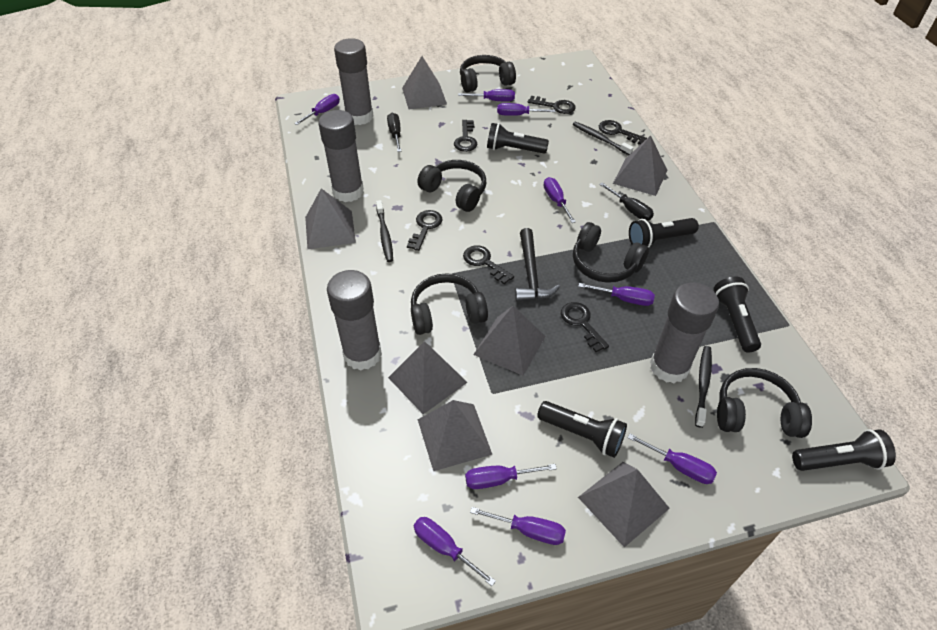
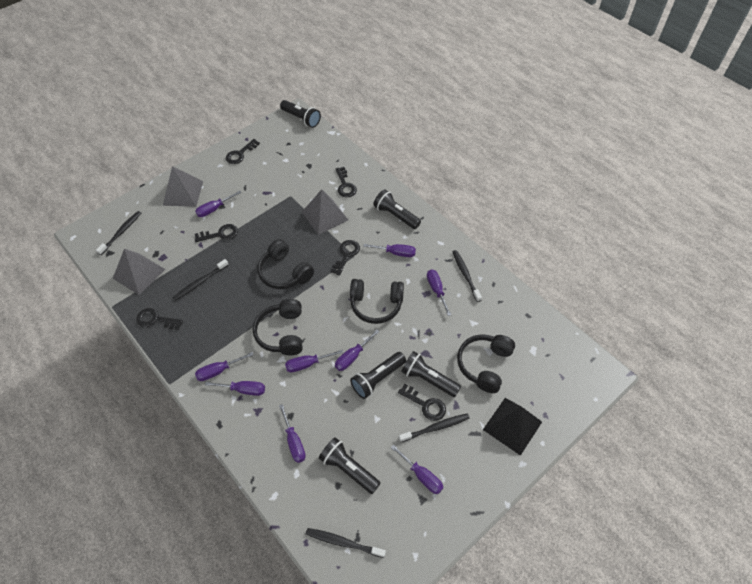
black hammer: 1 -> 0
black headphones: 5 -> 4
black pyramid: 0 -> 1
black screwdriver: 2 -> 0
black toothbrush: 3 -> 5
grey glue stick: 4 -> 0
grey pyramid: 7 -> 3

